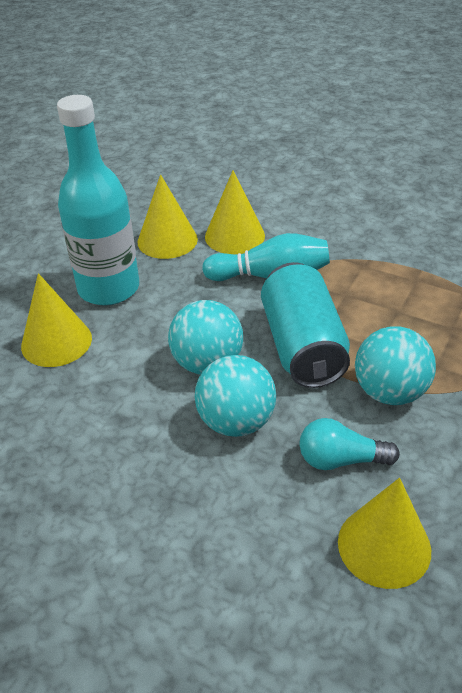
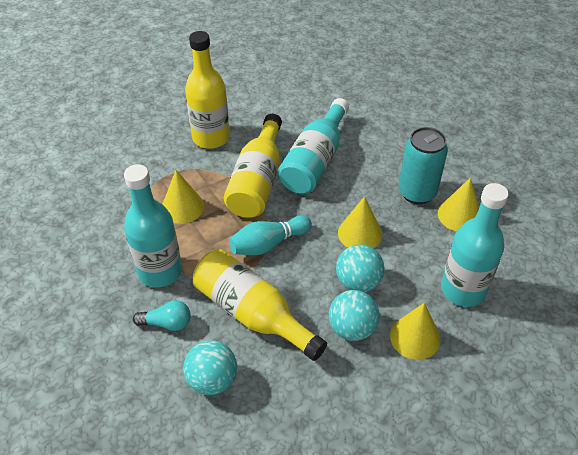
turquoise bottle: 1 -> 3
yellow bottle: 0 -> 3

